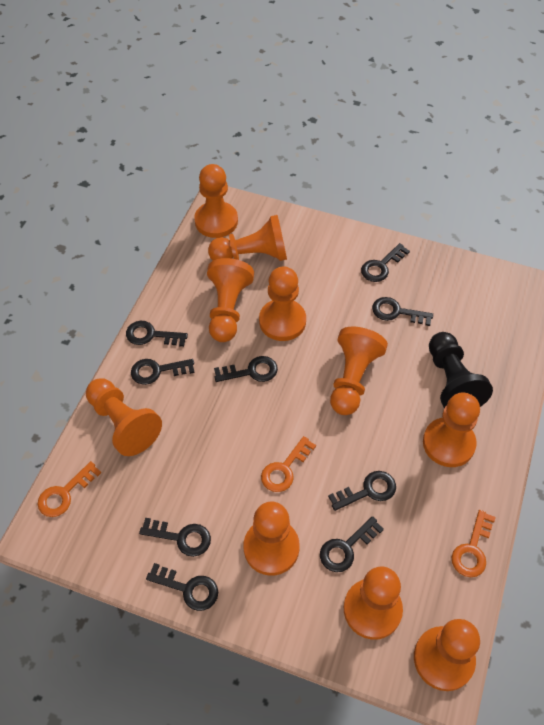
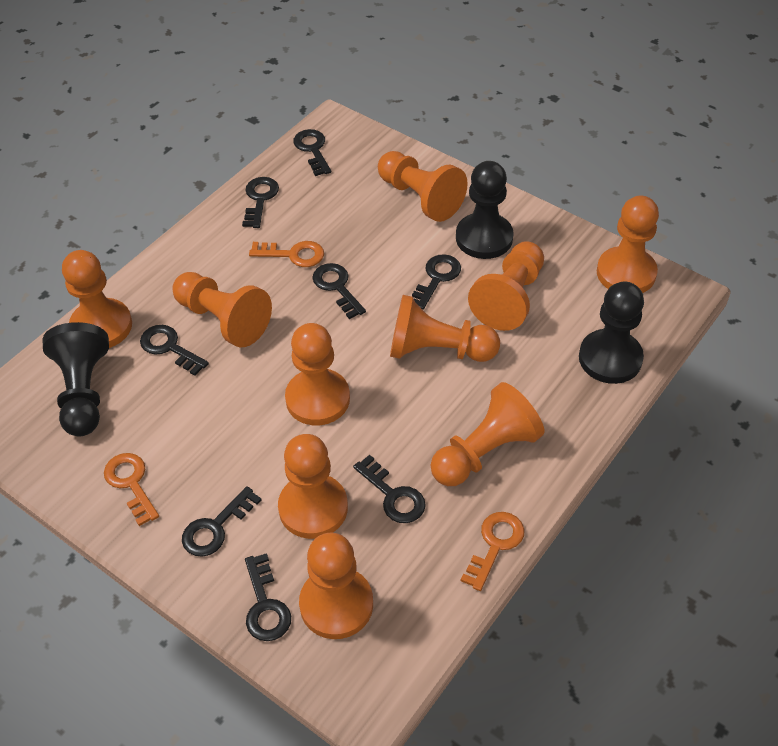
black key: 9 -> 8
black pawn: 1 -> 3

